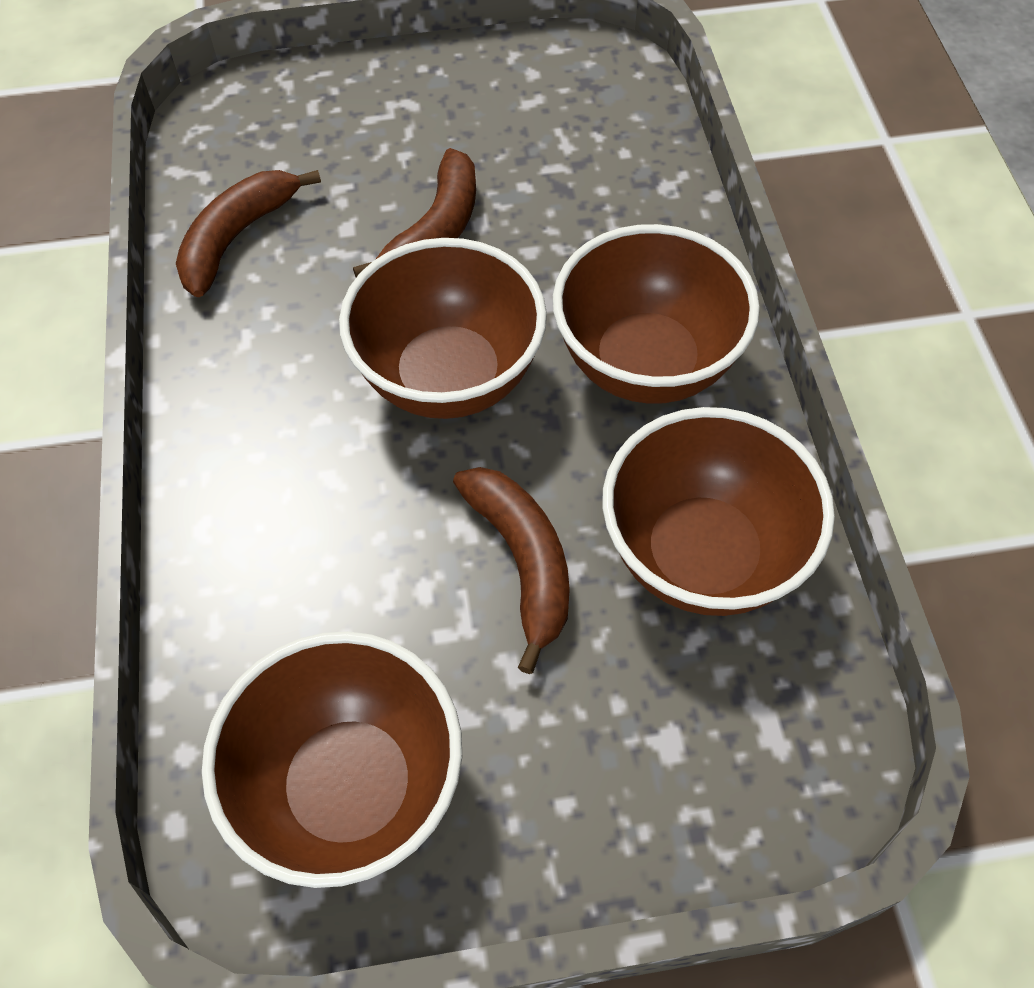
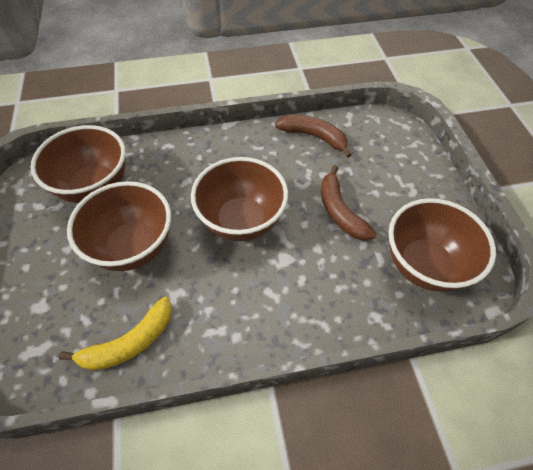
brown banana: 3 -> 2
yellow banana: 0 -> 1

